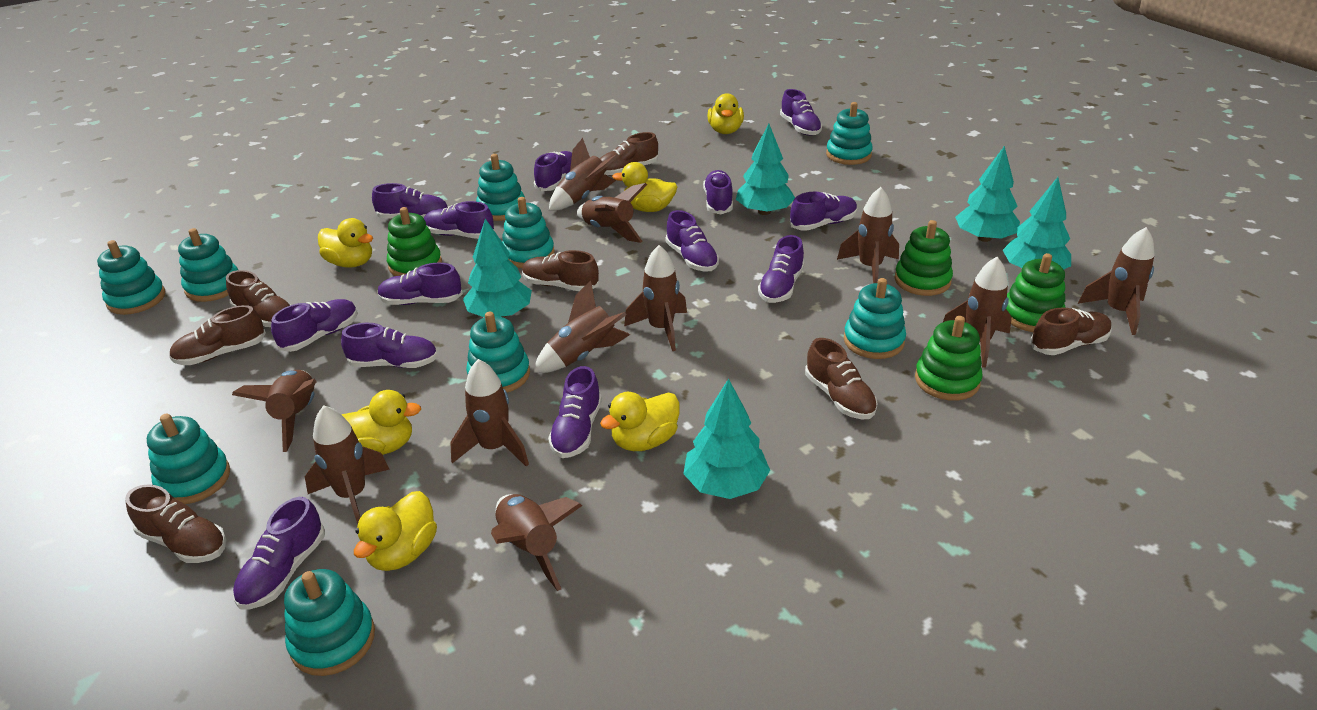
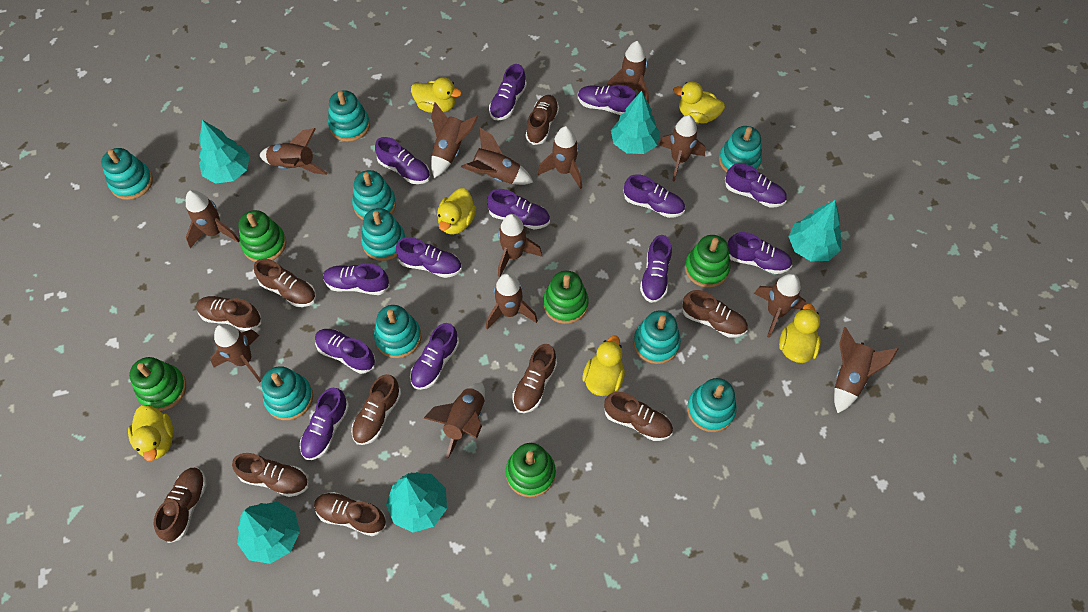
brown rocket: 11 -> 13
brown shoe: 7 -> 10
green stacking toy: 4 -> 5

